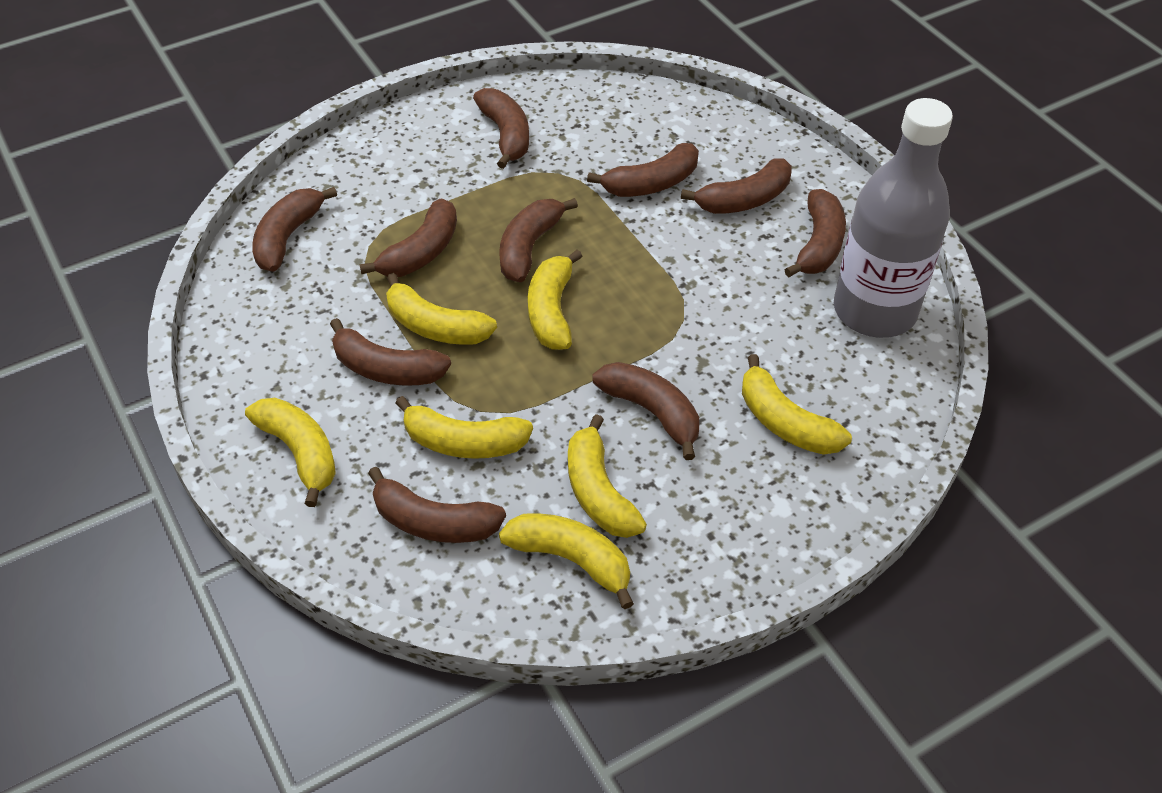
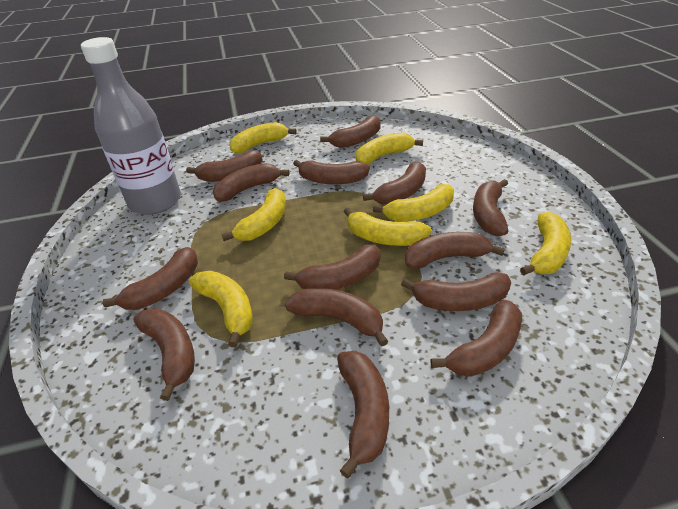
brown banana: 10 -> 14

